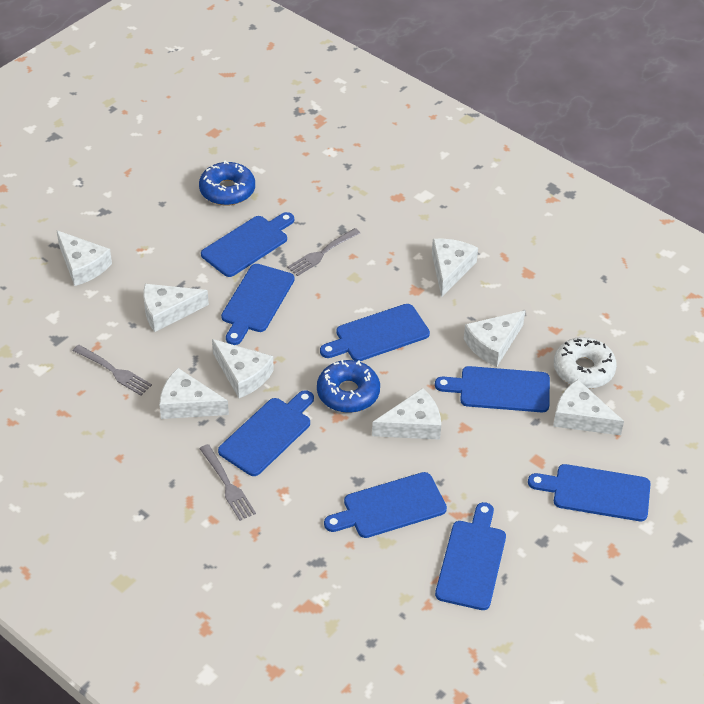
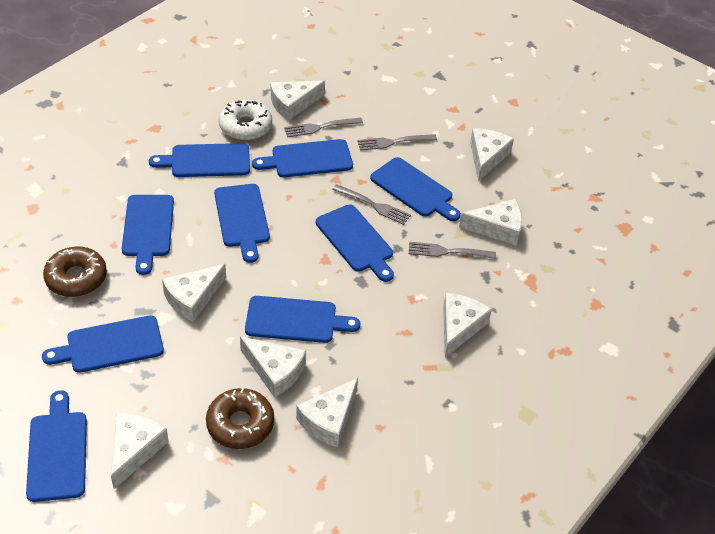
blue cutting board: 8 -> 9
blue donut: 2 -> 0
brown donut: 0 -> 2
grey fork: 3 -> 4

